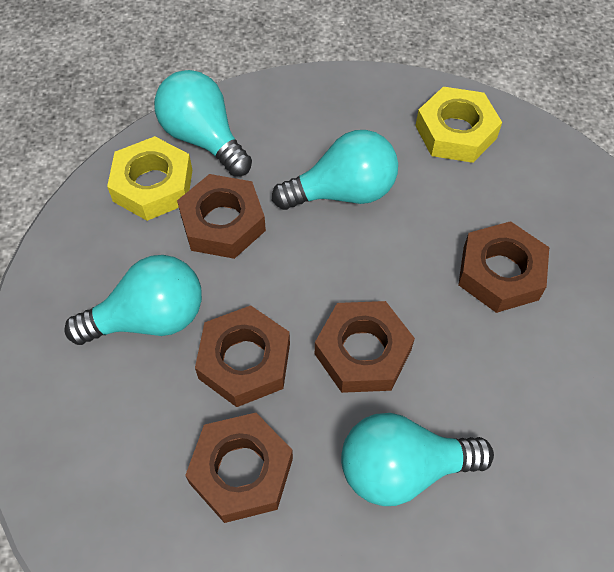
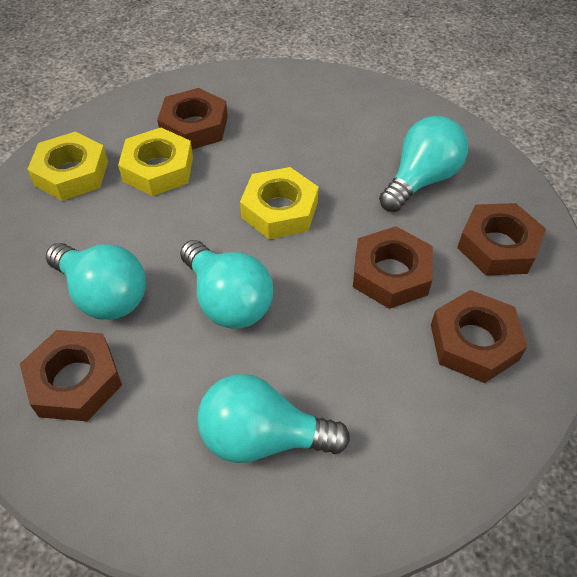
yellow nut: 2 -> 3

